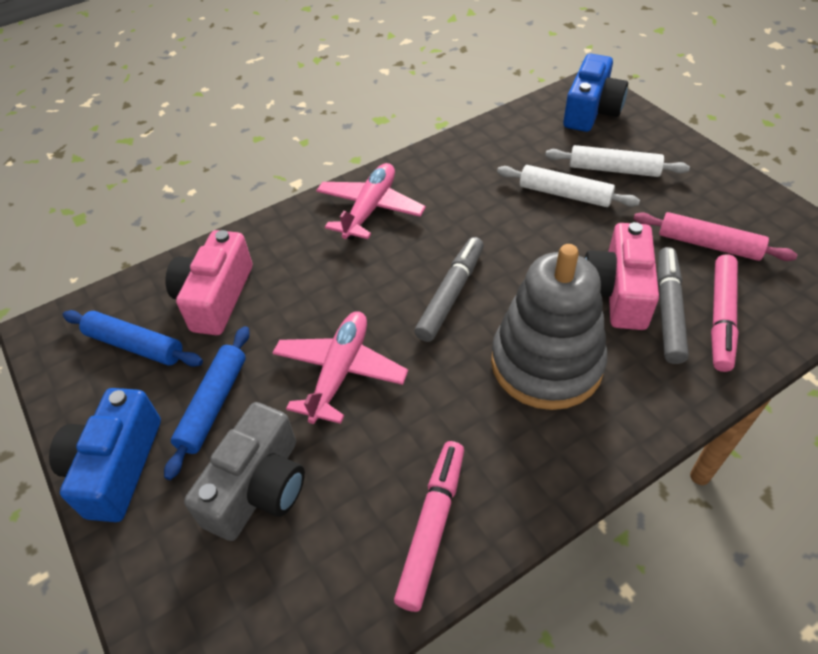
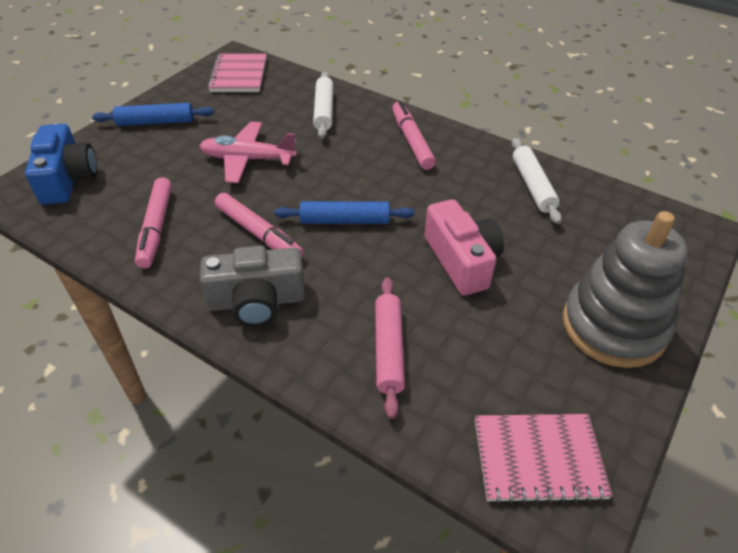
blue camera: 2 -> 1
grey marker: 2 -> 0
pink camera: 2 -> 1
pink marker: 2 -> 3
pink notebook: 0 -> 2
pink plane: 2 -> 1

